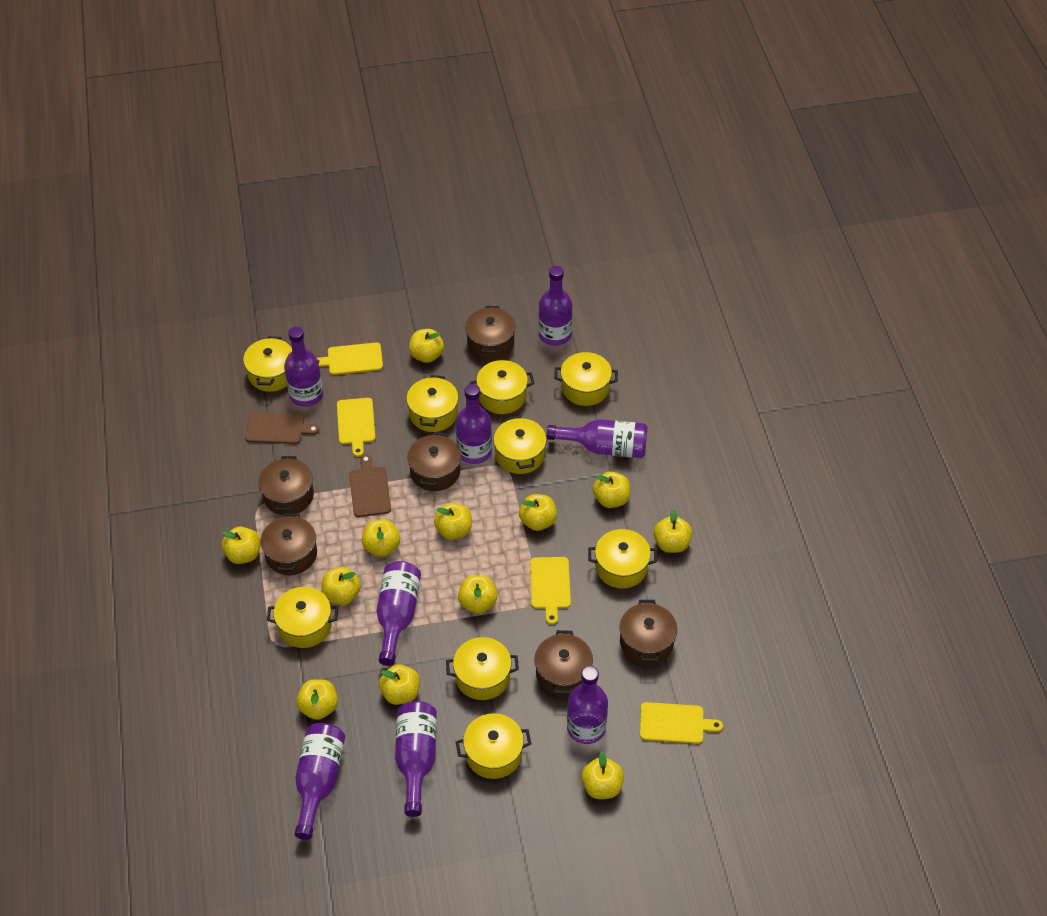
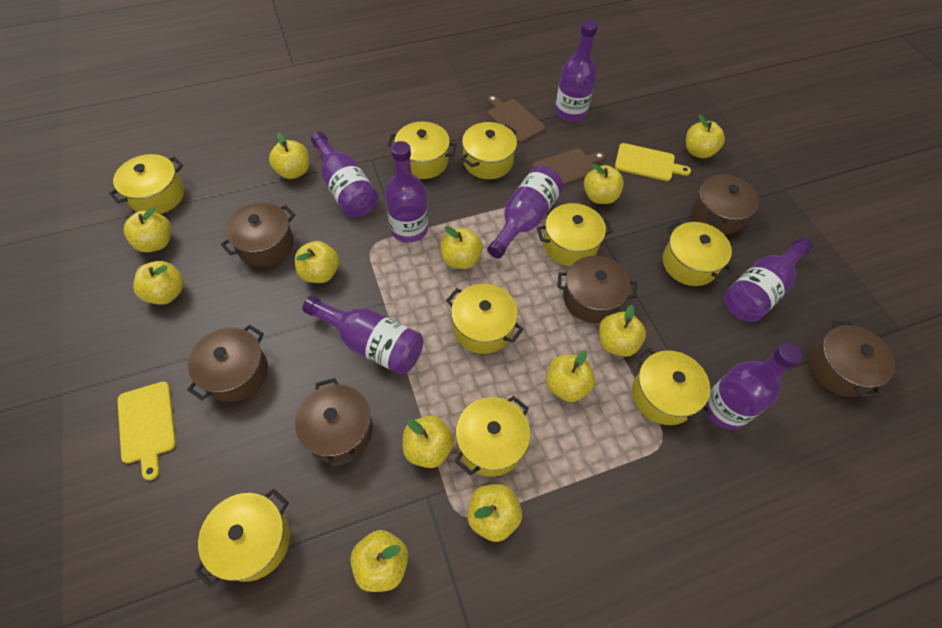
purple bottle: 8 -> 7
yellow cutting board: 4 -> 2

